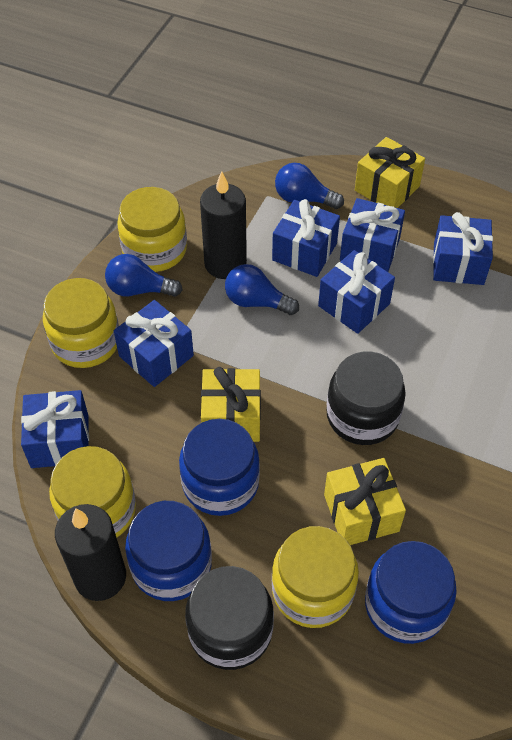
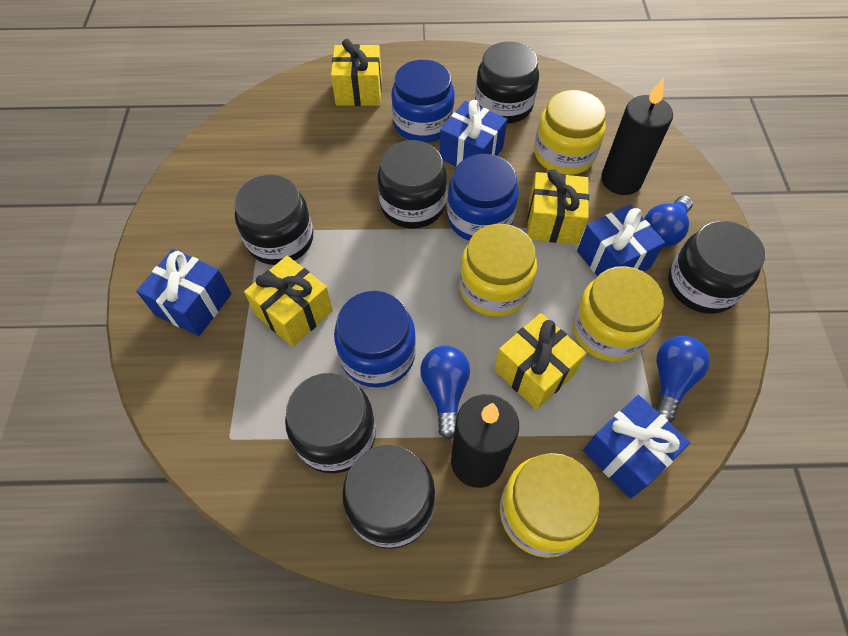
black jar: 2 -> 6
blue gift: 6 -> 4
yellow gift: 3 -> 4

